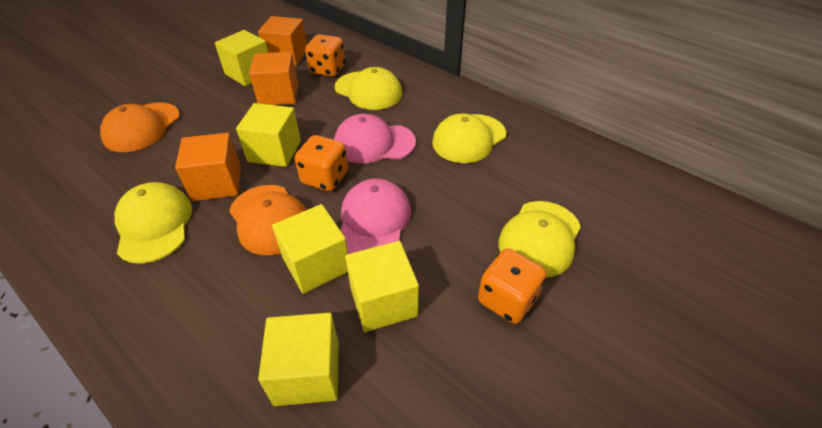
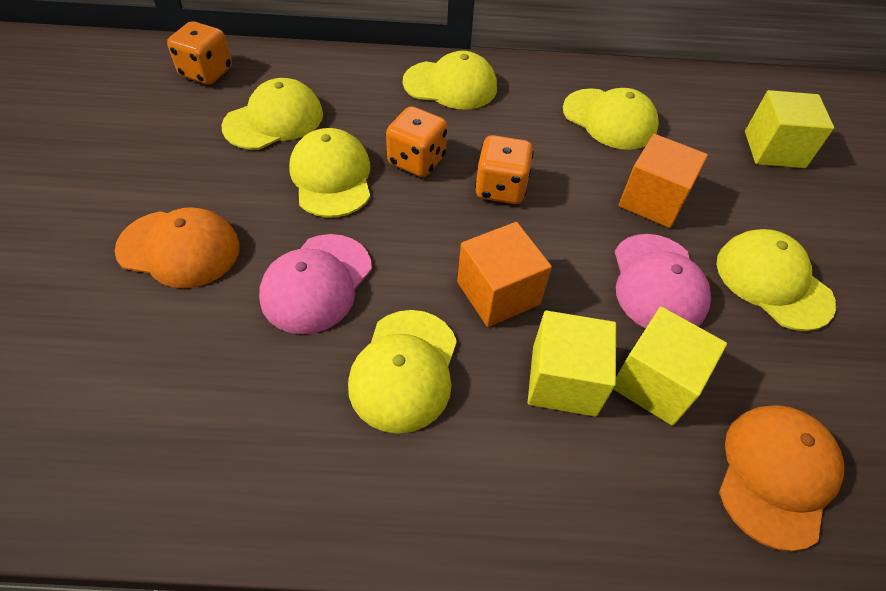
orange cube: 3 -> 2
yellow cap: 4 -> 6
yellow cube: 5 -> 3

